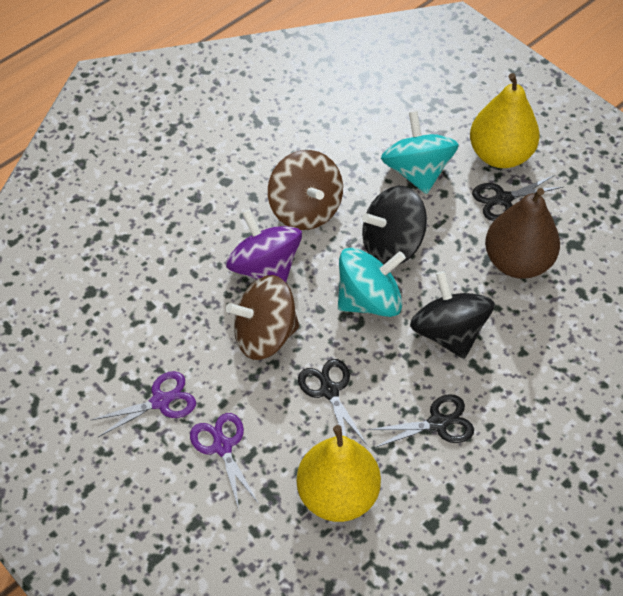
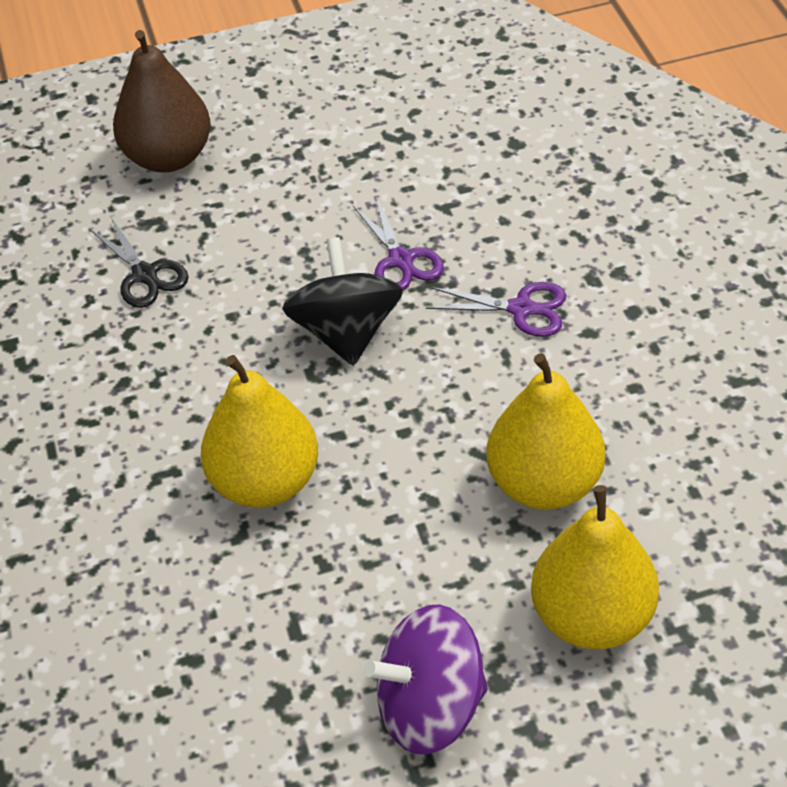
black scissors: 3 -> 1
black spinning top: 2 -> 1
brown spinning top: 2 -> 0
turquoise spinning top: 2 -> 0
yellow pear: 2 -> 3

